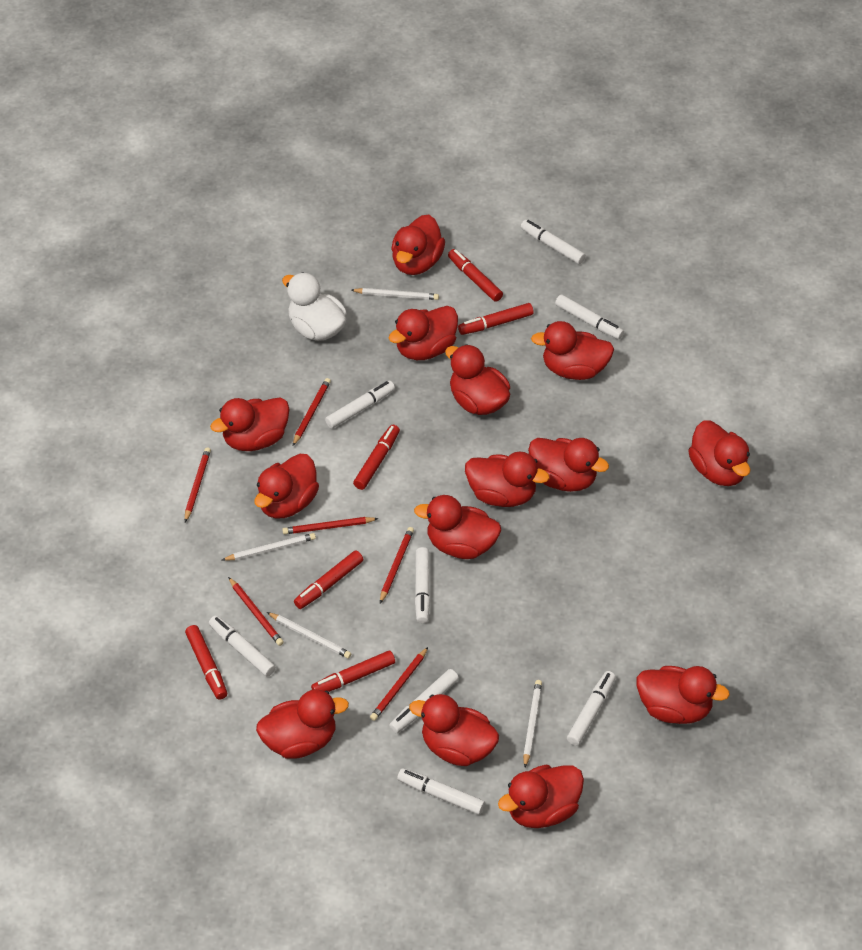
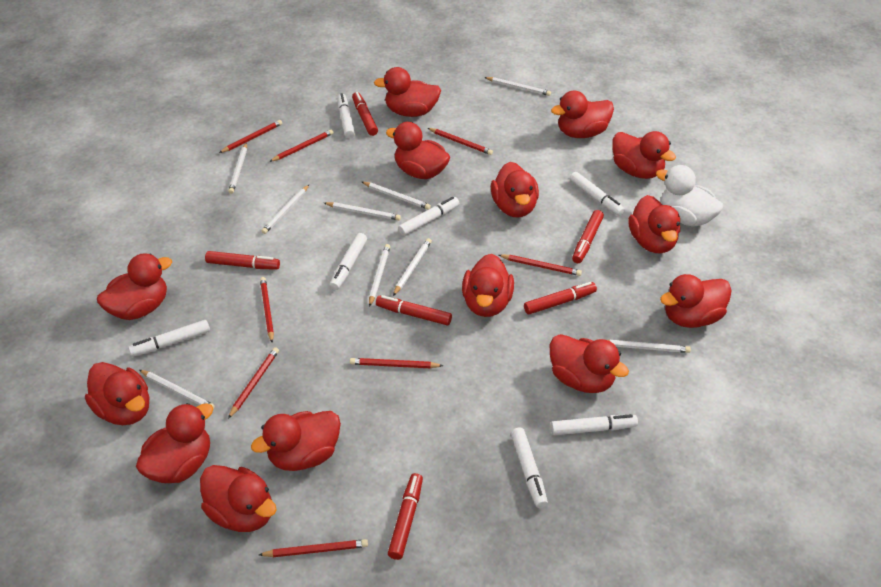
red pencil: 6 -> 8
white marker: 8 -> 7
white pencil: 4 -> 9

